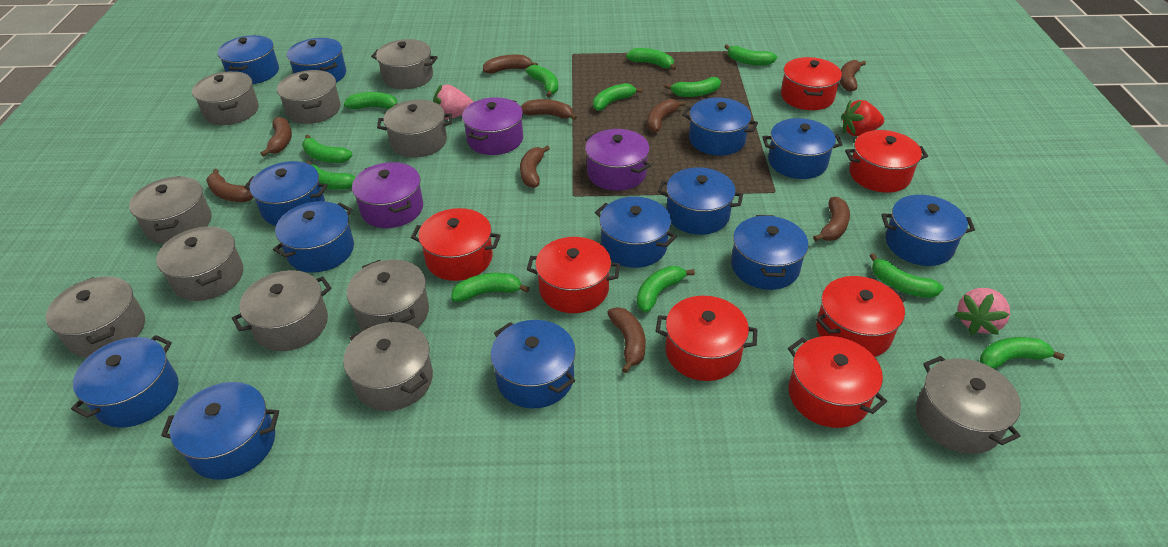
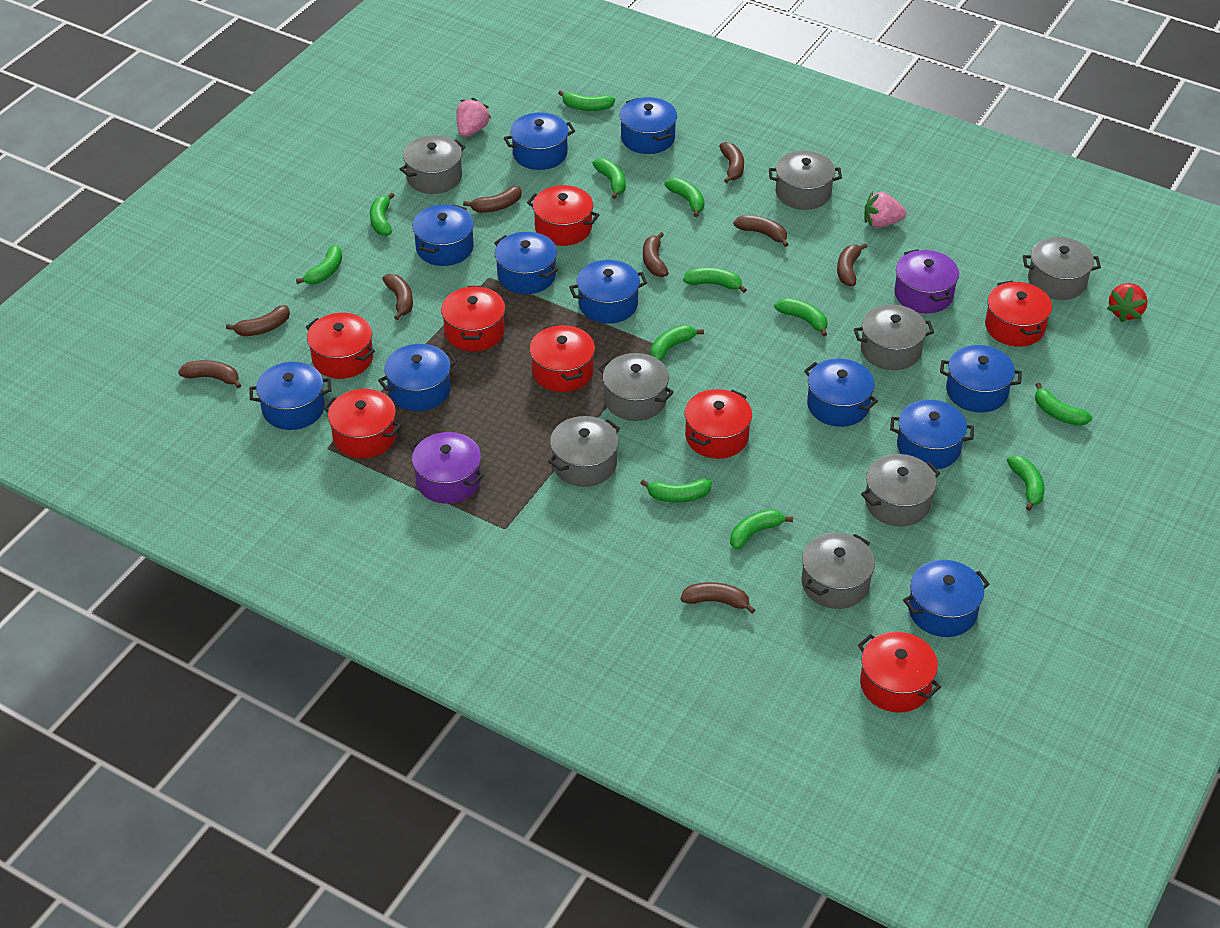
blue pot: 13 -> 11
grey pot: 11 -> 8
purple pot: 3 -> 2
red pot: 7 -> 8

